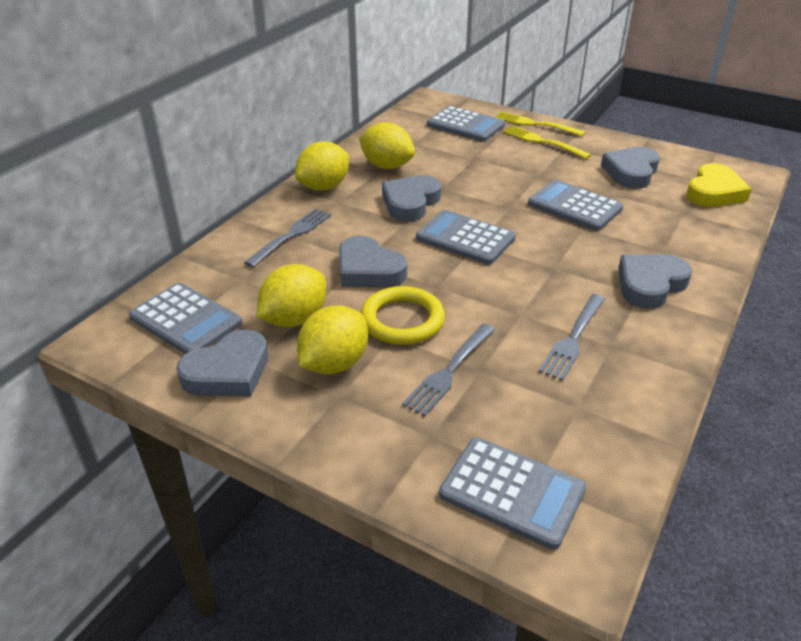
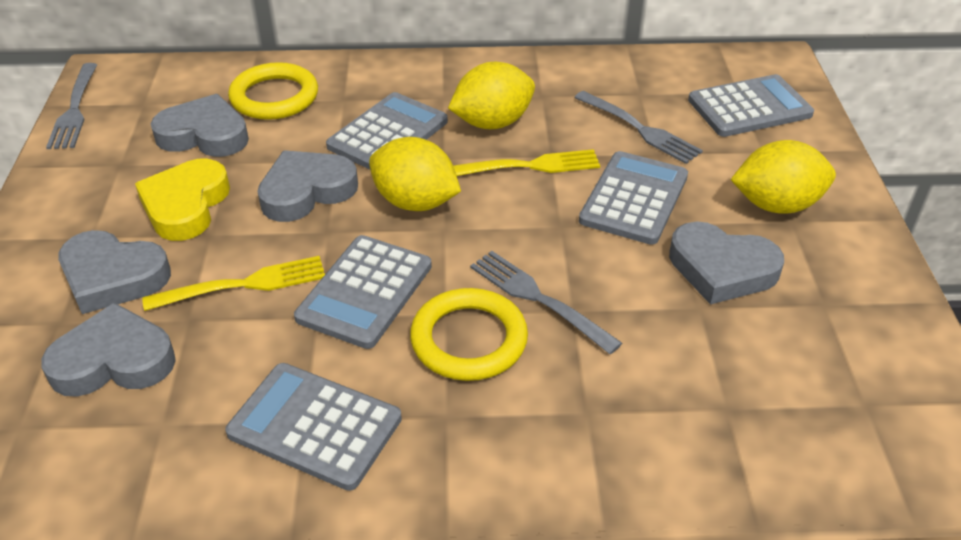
yellow lemon: 4 -> 3
yellow ring: 1 -> 2

